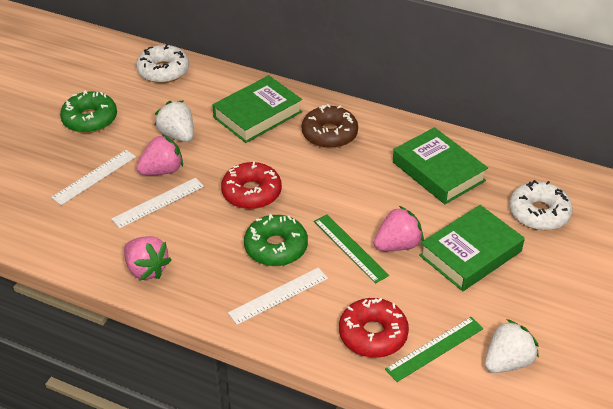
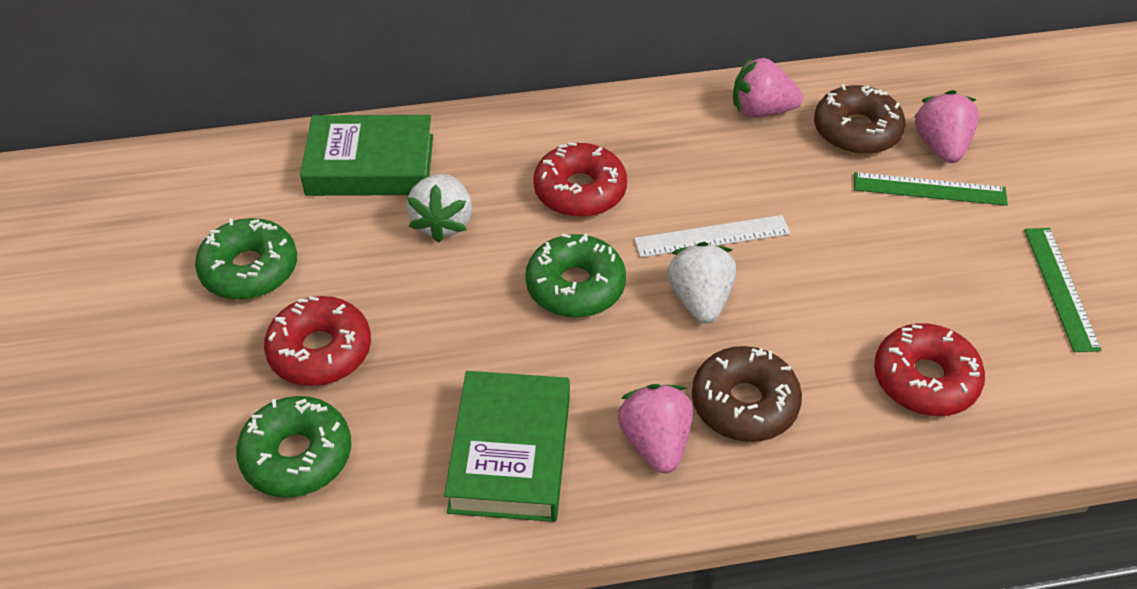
brown donut: 1 -> 2
green book: 3 -> 2
green donut: 2 -> 3
red donut: 2 -> 3
white donut: 2 -> 0
white ruler: 3 -> 1

